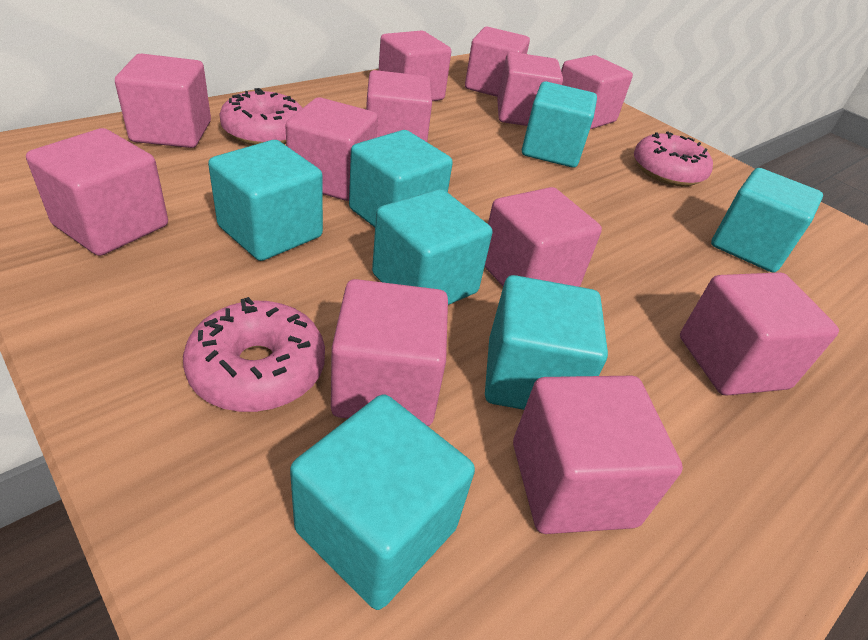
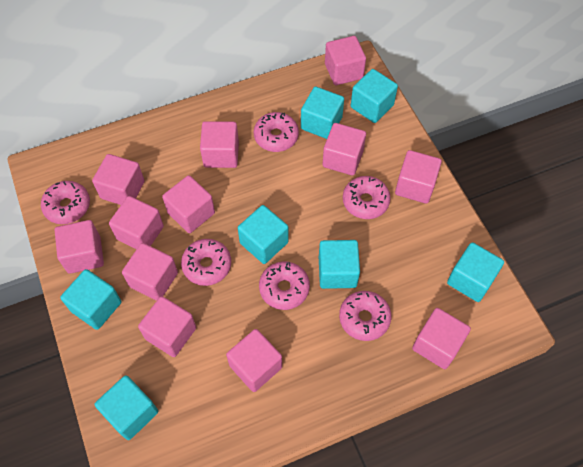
pink donut: 3 -> 6

